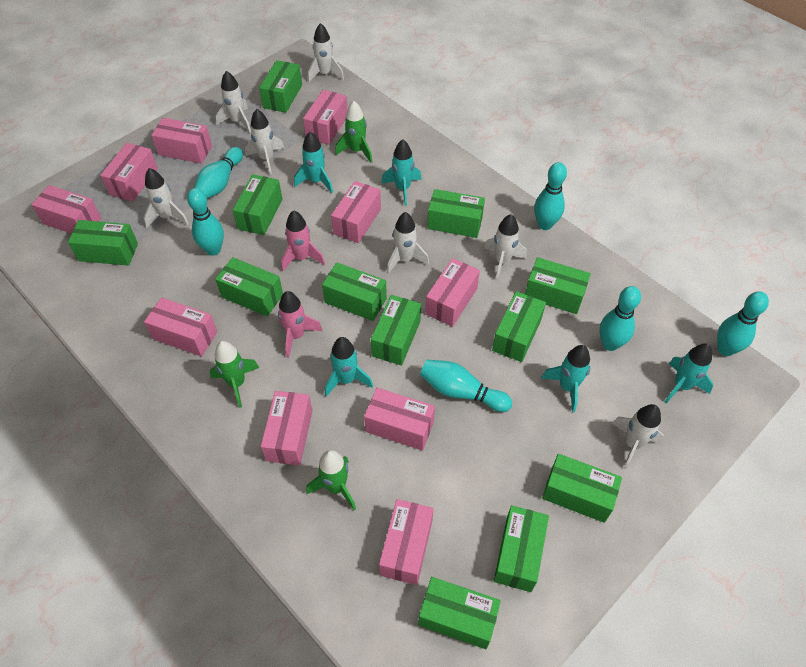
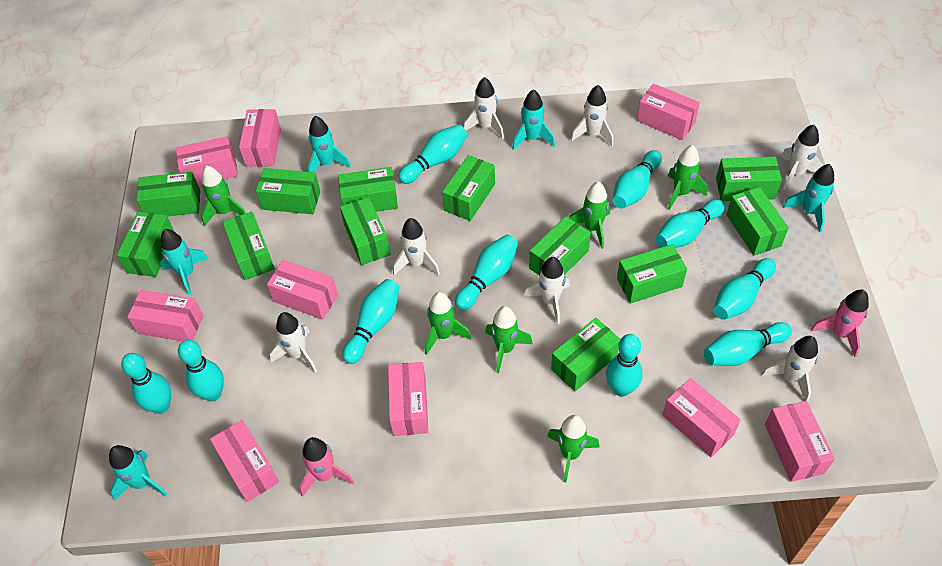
green rocket: 3 -> 6
pink box: 10 -> 9
turquoise bowling pin: 6 -> 10

